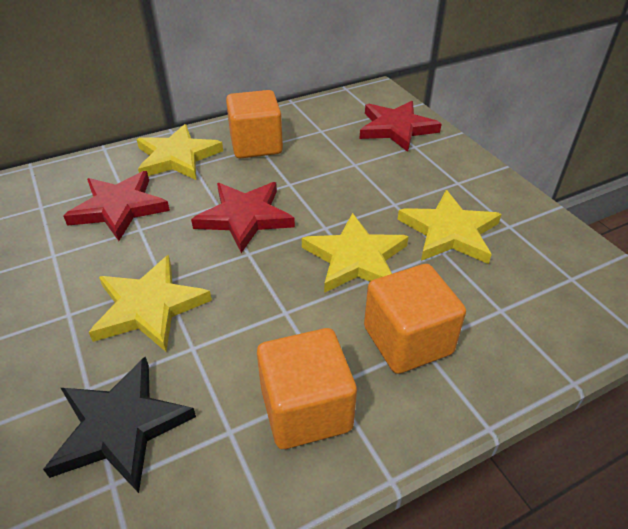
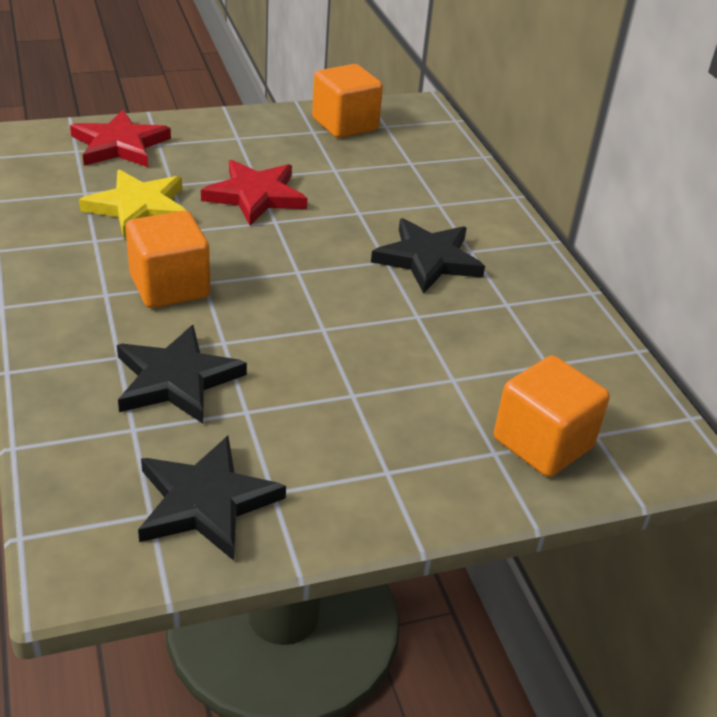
black star: 1 -> 3
red star: 3 -> 2
yellow star: 4 -> 1

